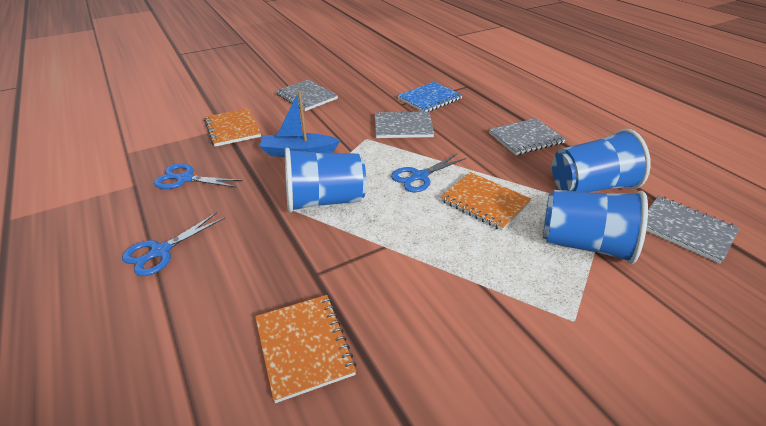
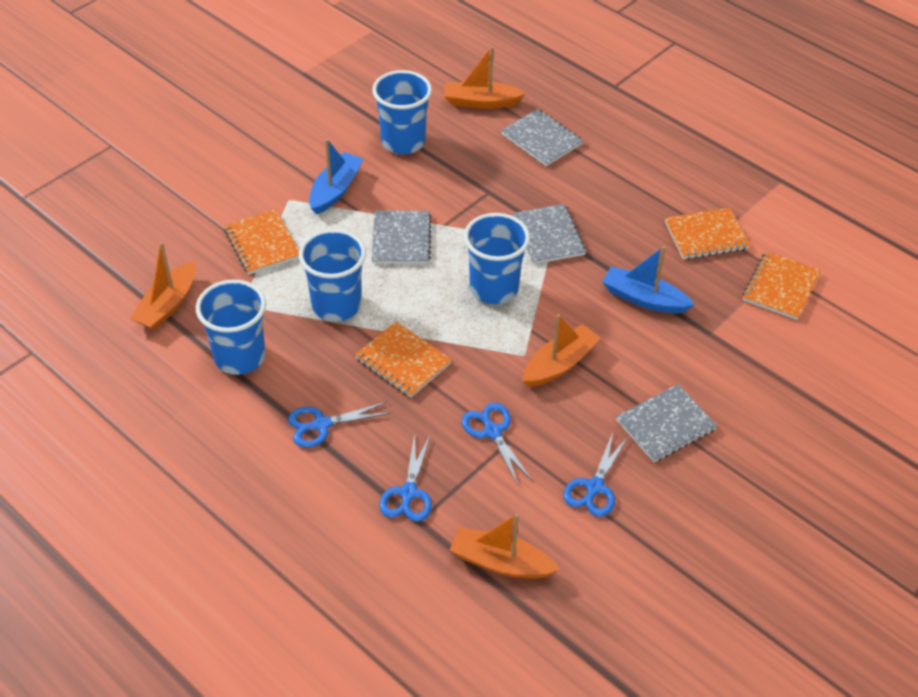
blue boat: 1 -> 2
blue cup: 3 -> 4
blue notebook: 1 -> 0
blue scissors: 3 -> 4
orange boat: 0 -> 4
orange notebook: 3 -> 4

